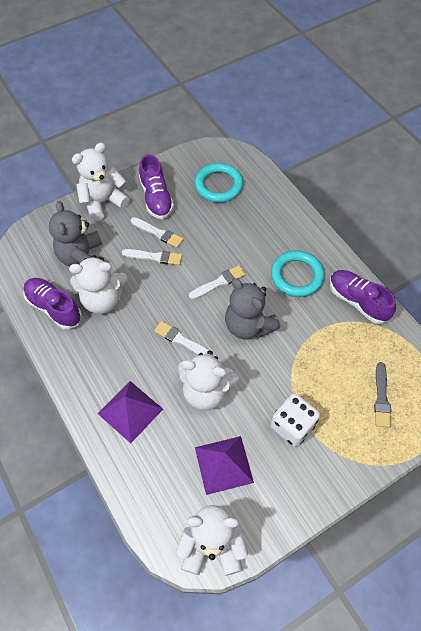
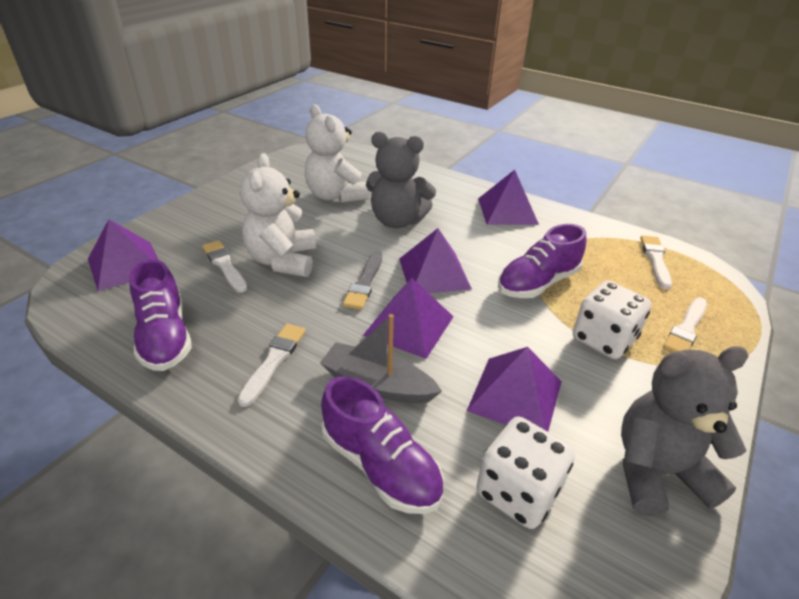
grey boat: 0 -> 1
purple pyramid: 2 -> 5
turquoise ring: 2 -> 0
white dice: 1 -> 2
white teddy bear: 4 -> 2

